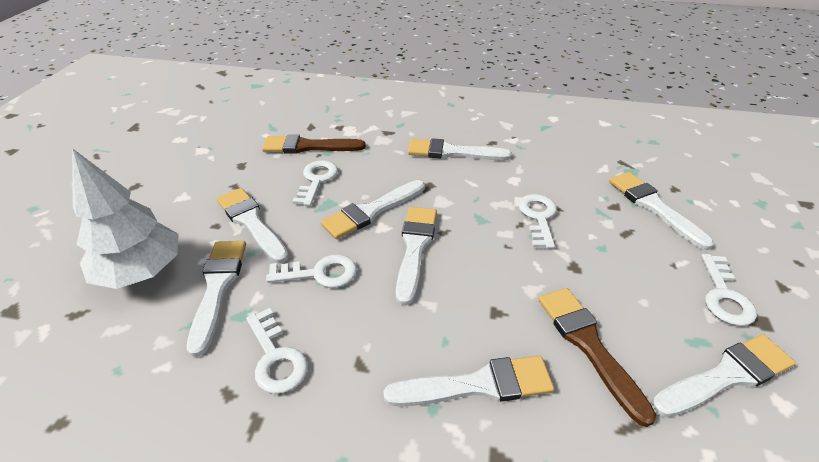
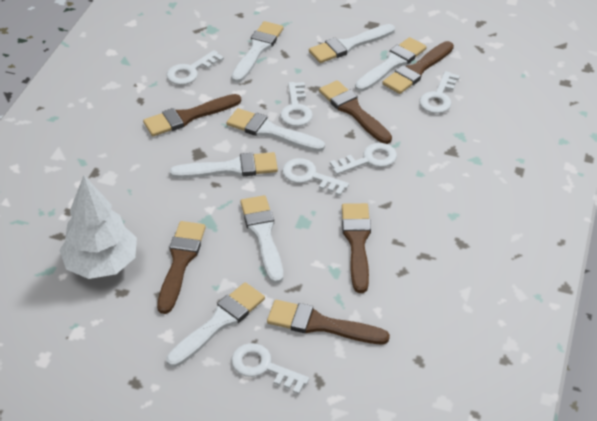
brown brush: 2 -> 6
white brush: 8 -> 7
white key: 5 -> 6

